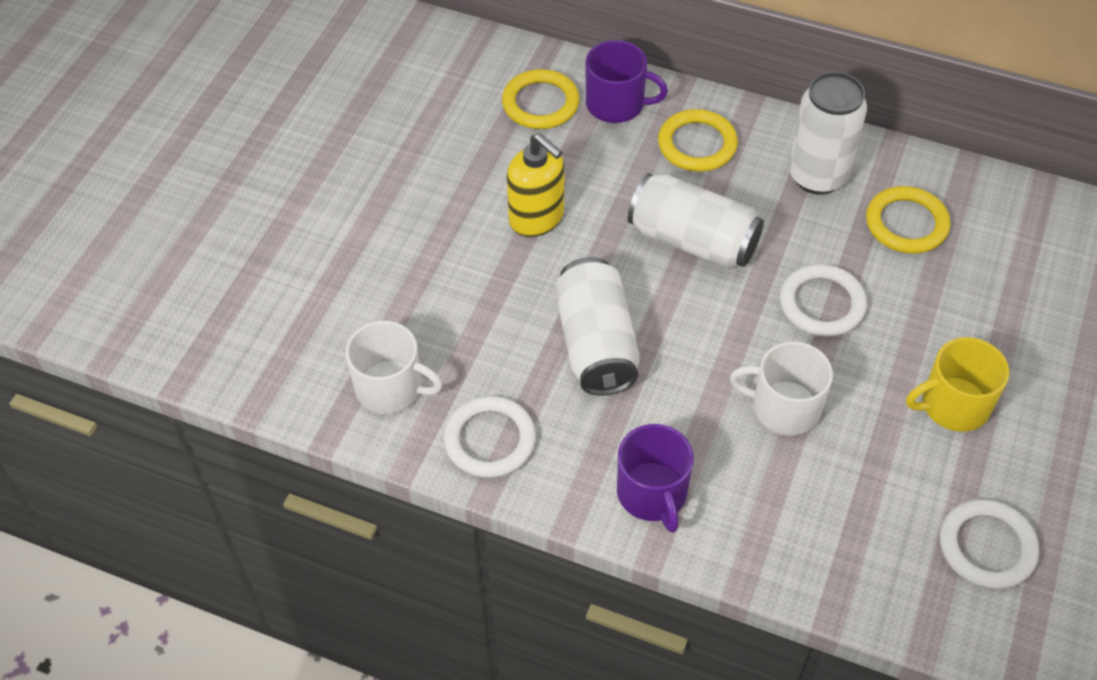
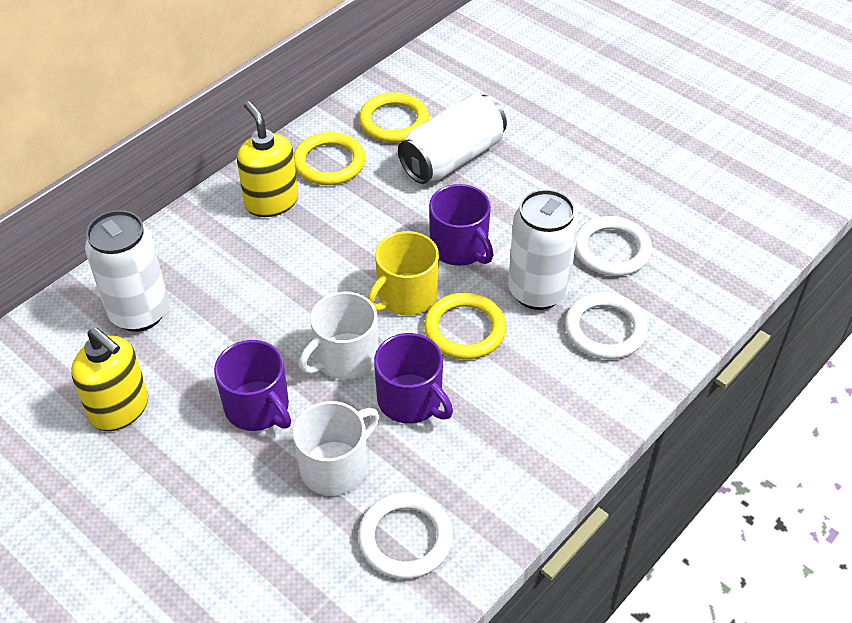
purple mug: 2 -> 3
yellow soap dispenser: 1 -> 2

